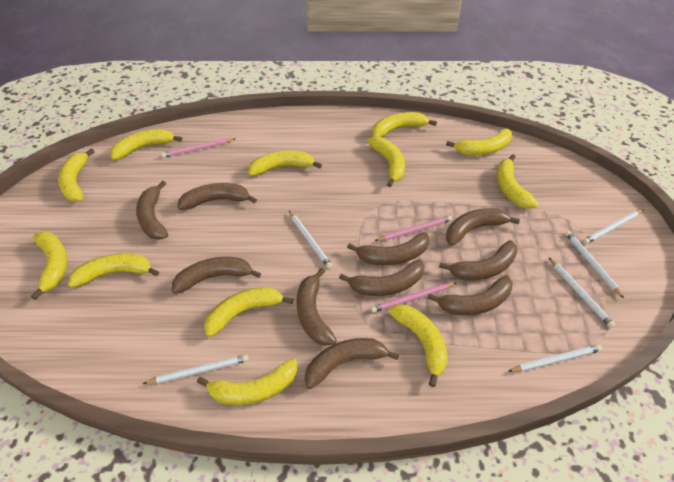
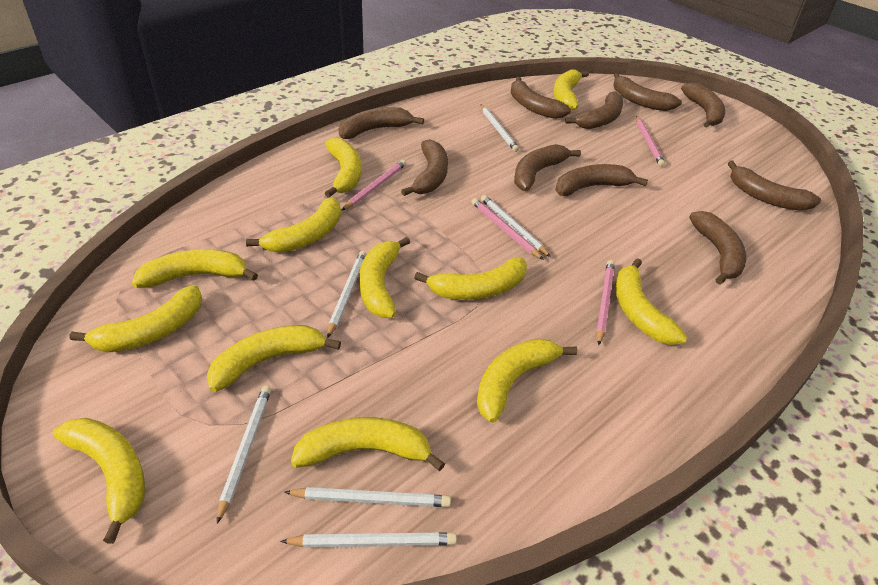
pink pencil: 3 -> 4

